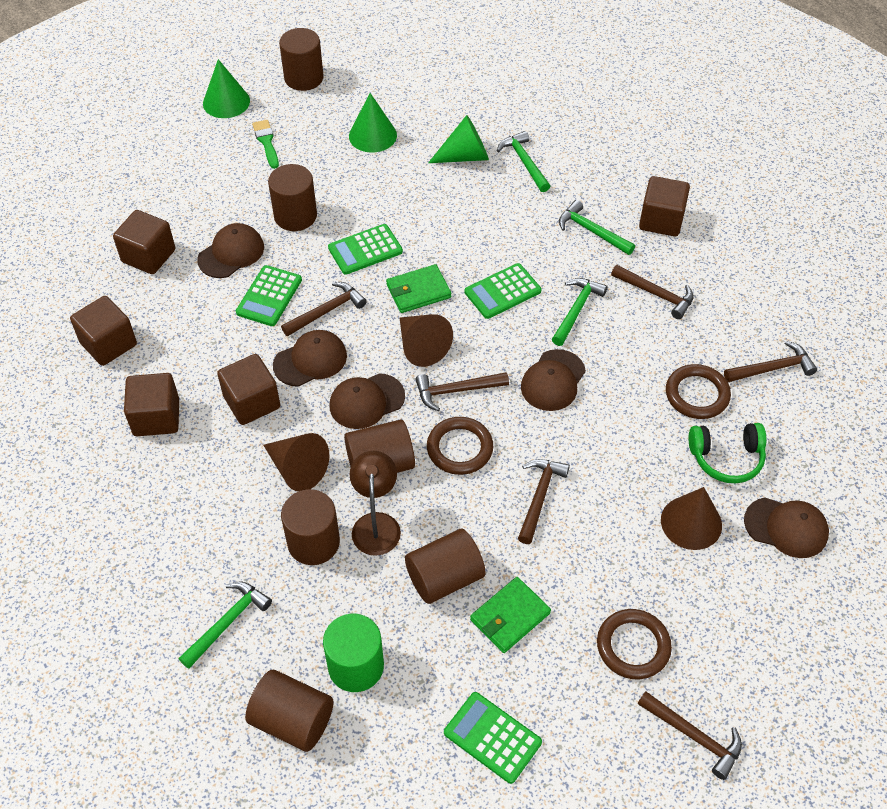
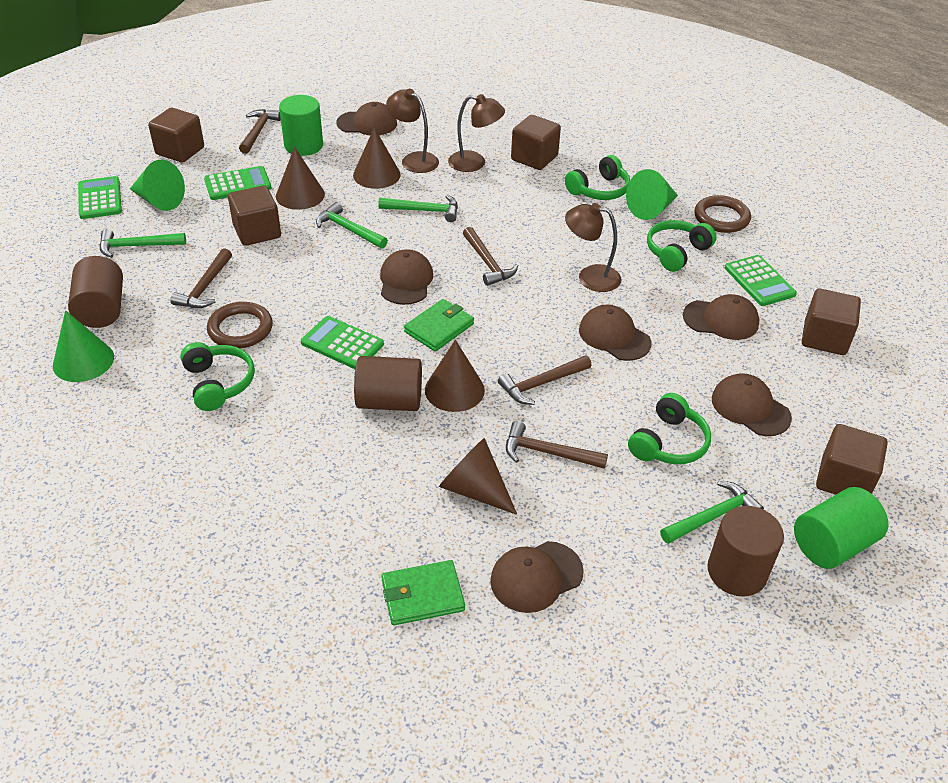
brown cap: 5 -> 6
brown cone: 3 -> 4
brown cylinder: 6 -> 3
brown hammer: 6 -> 5
brown lamp: 1 -> 3
brown ring: 3 -> 2
green brush: 1 -> 0
green cylinder: 1 -> 2
green headphones: 1 -> 4

